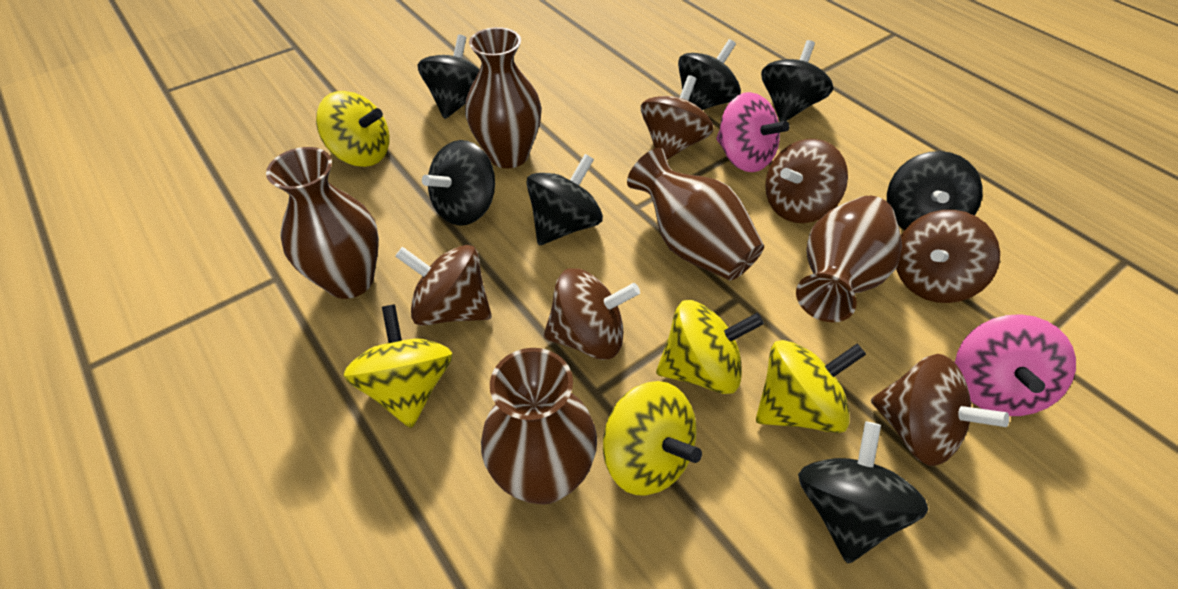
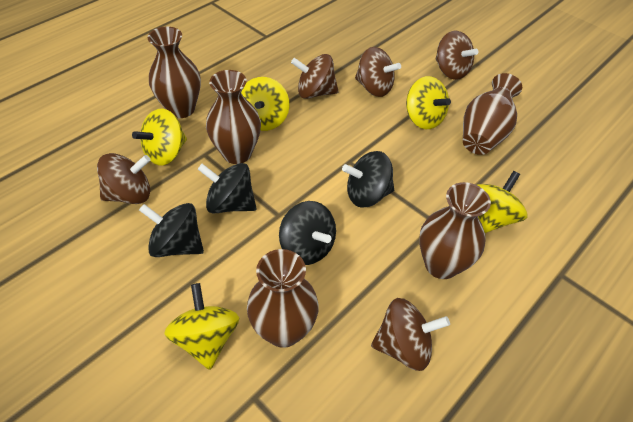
black spinning top: 7 -> 4
brown spinning top: 6 -> 5
pink spinning top: 2 -> 0

